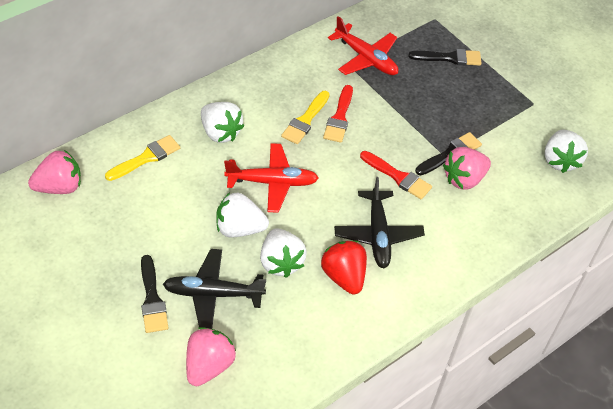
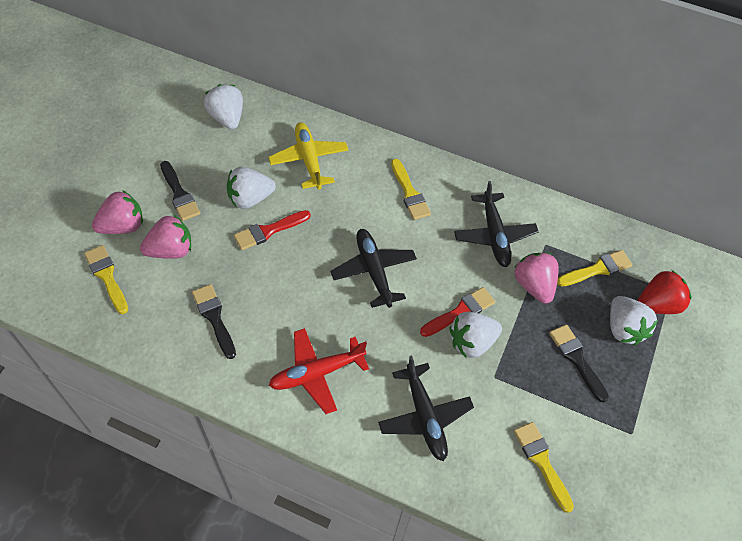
black plane: 2 -> 3
red plane: 2 -> 1
yellow brush: 2 -> 4
yellow plane: 0 -> 1

